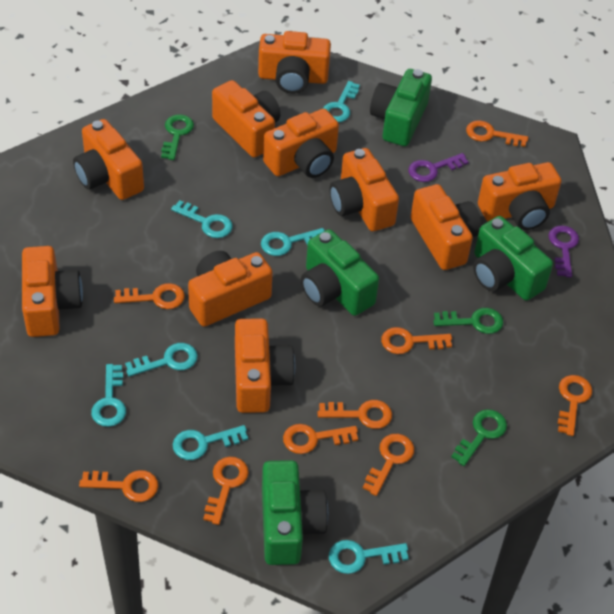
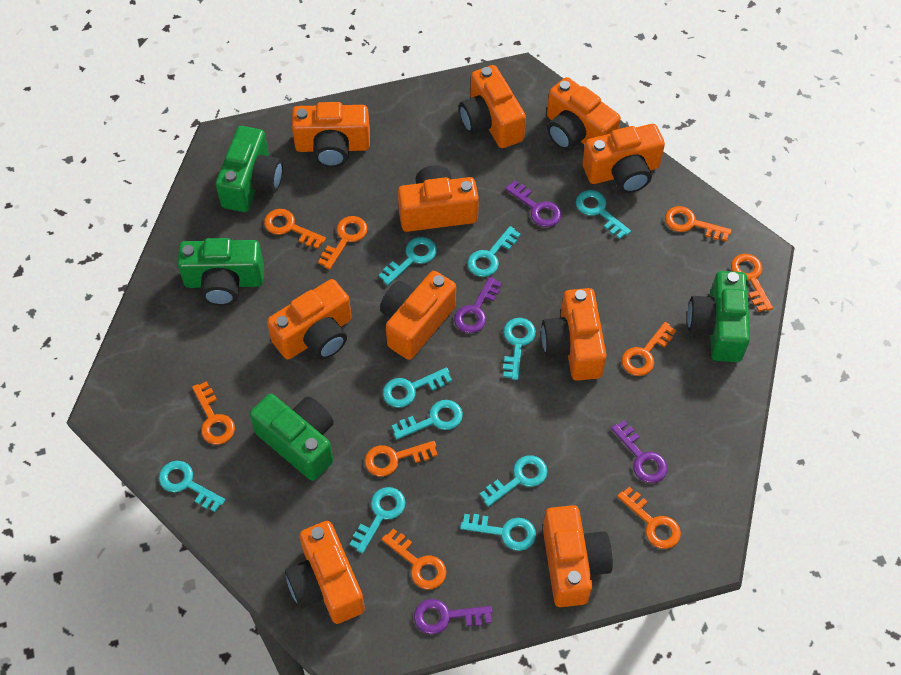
green key: 3 -> 0
purple key: 2 -> 4
turquoise key: 7 -> 10

